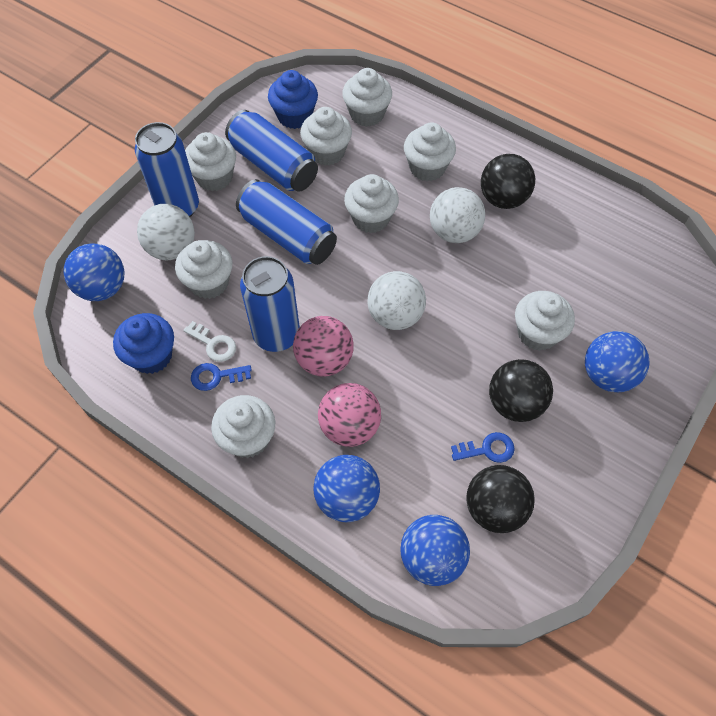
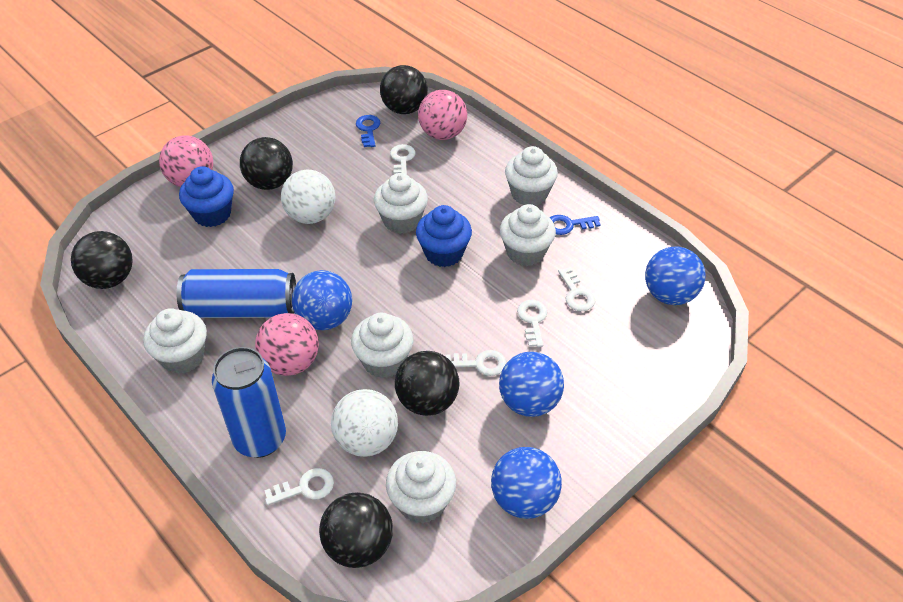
black ball: 3 -> 5
blue can: 4 -> 2
pink ball: 2 -> 3
white ball: 3 -> 2
white cupcake: 8 -> 6
white key: 1 -> 5

